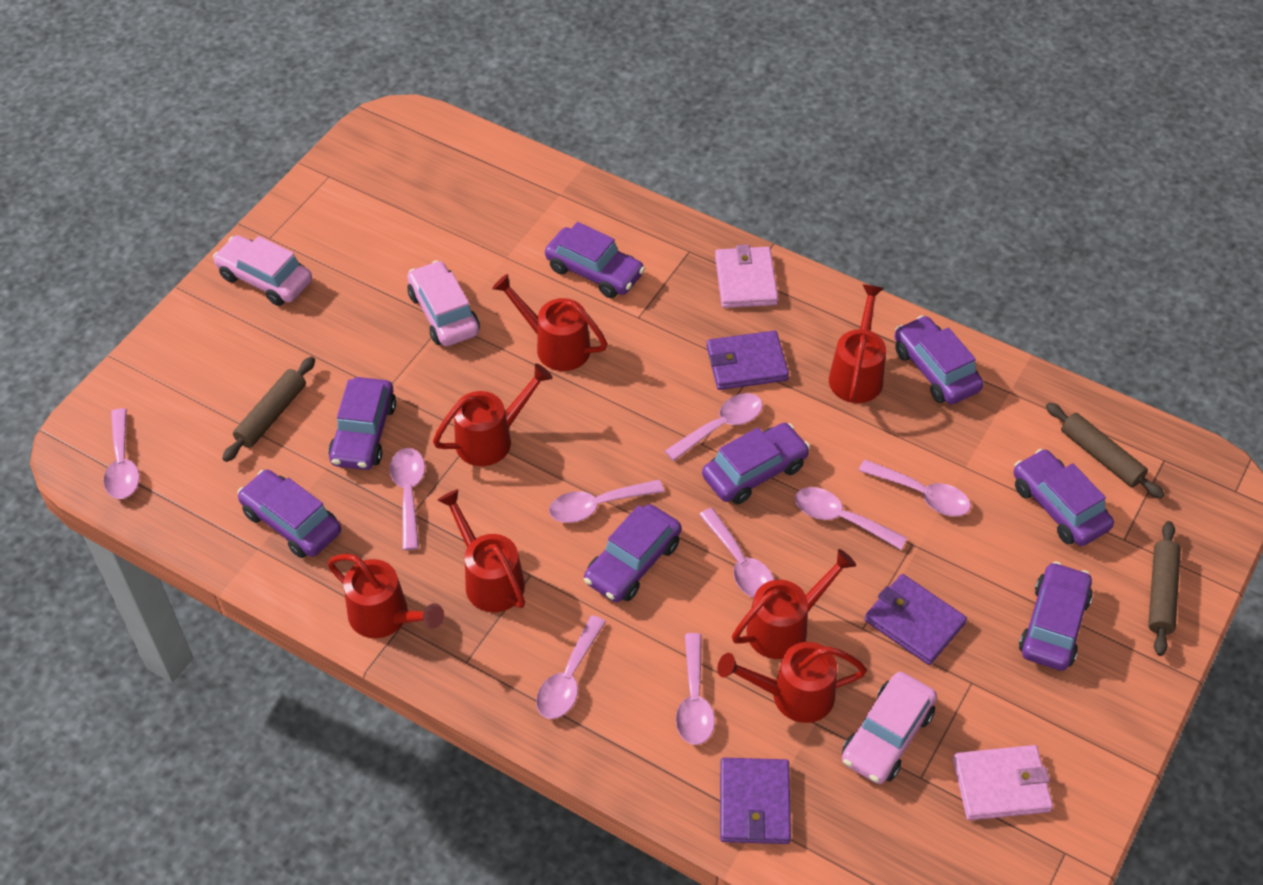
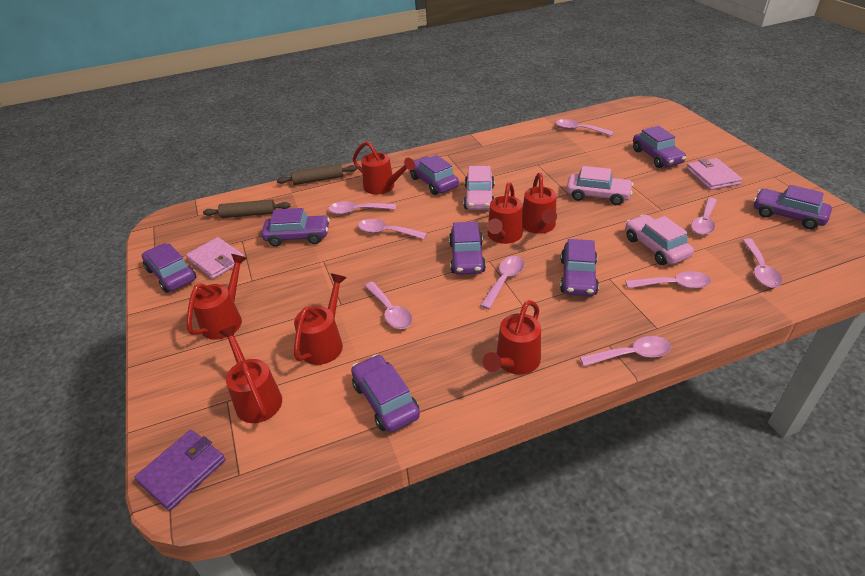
brown rolling pin: 3 -> 2
purple wallet: 3 -> 1

